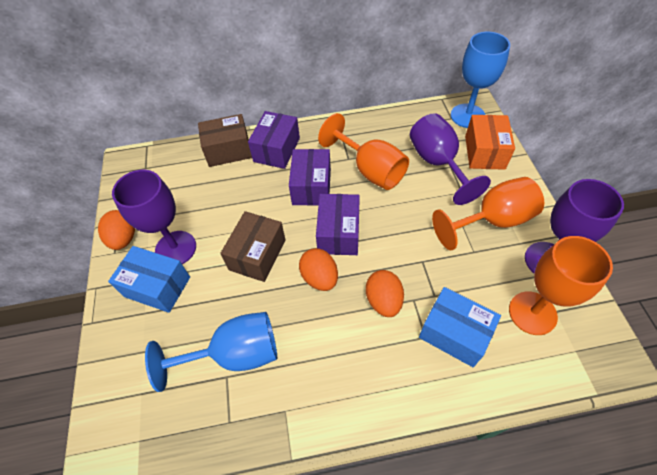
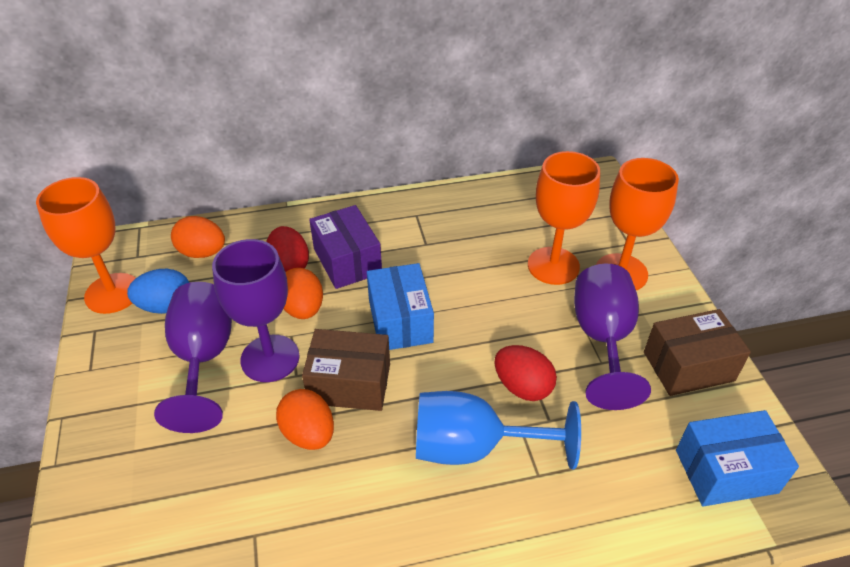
blue egg: 0 -> 1
blue goblet: 2 -> 1
orange box: 1 -> 0
purple box: 3 -> 1
red egg: 0 -> 2

